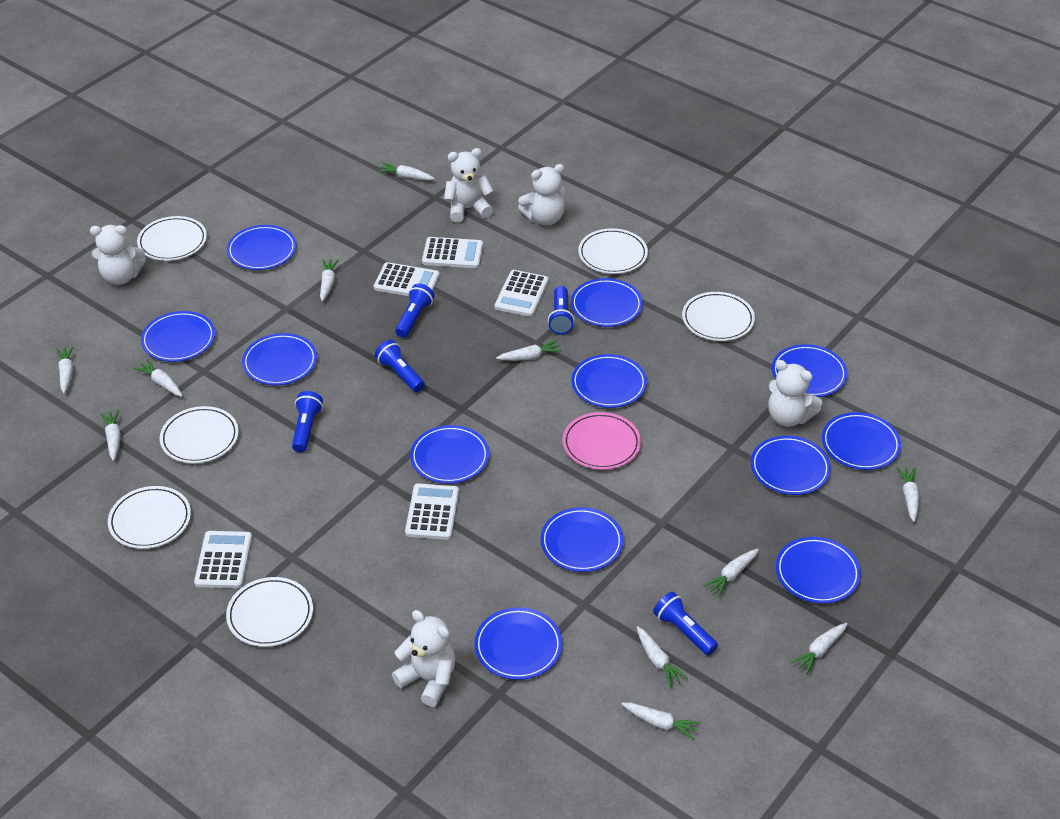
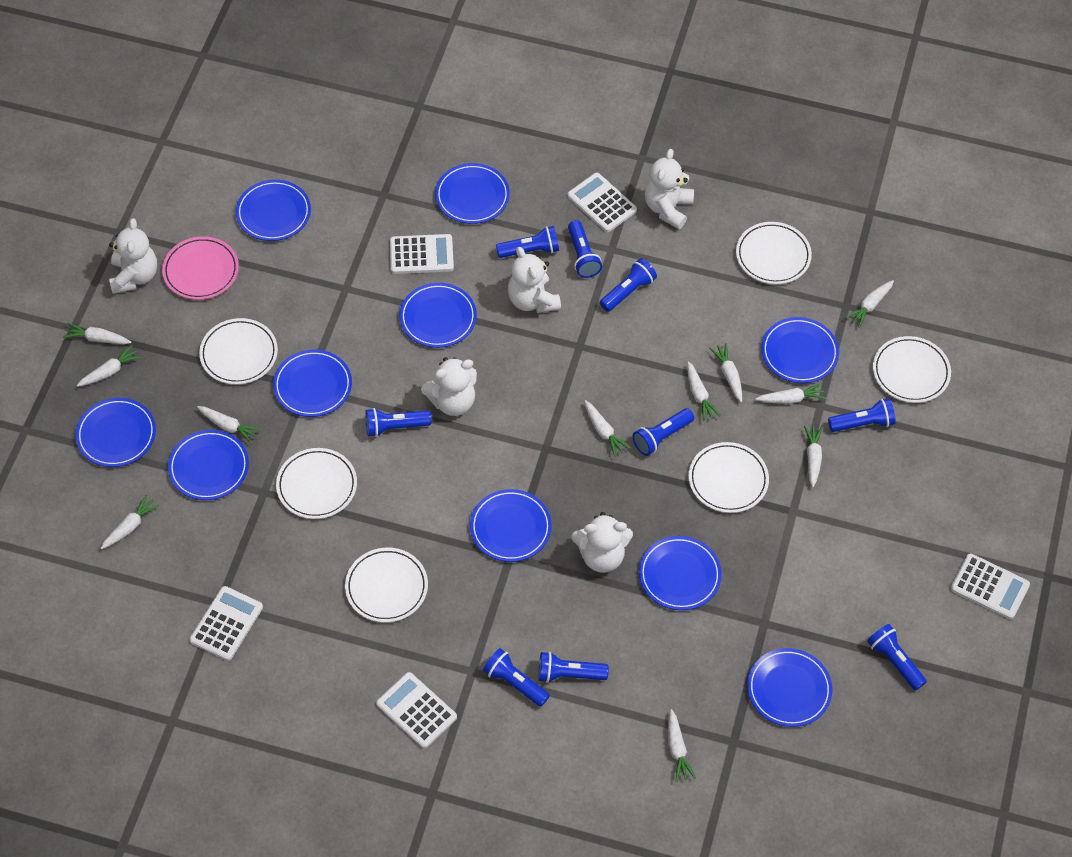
blue flashlight: 5 -> 9
blue plate: 12 -> 10

